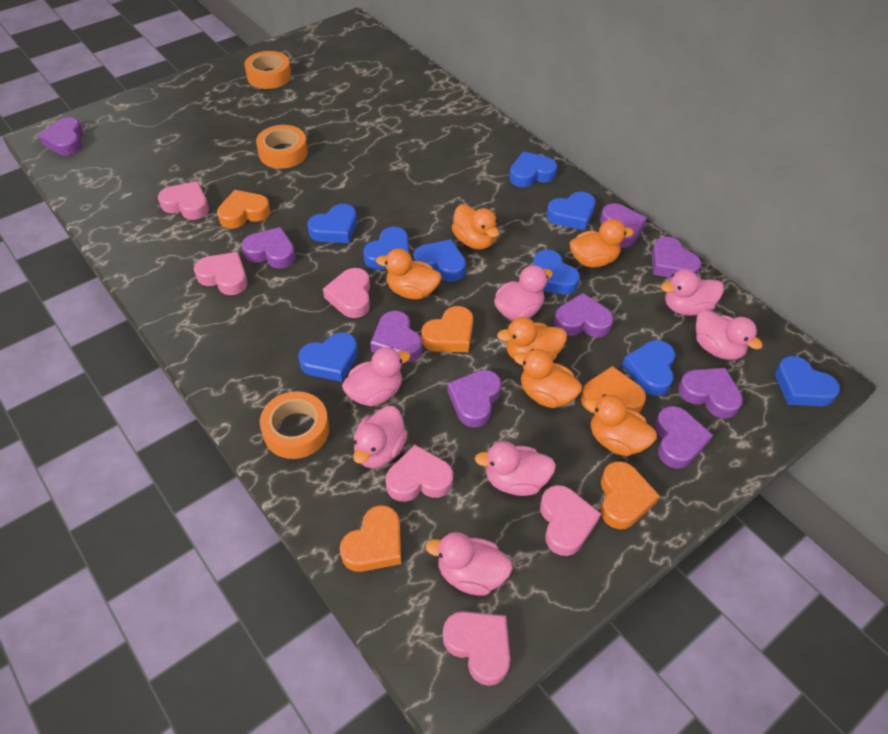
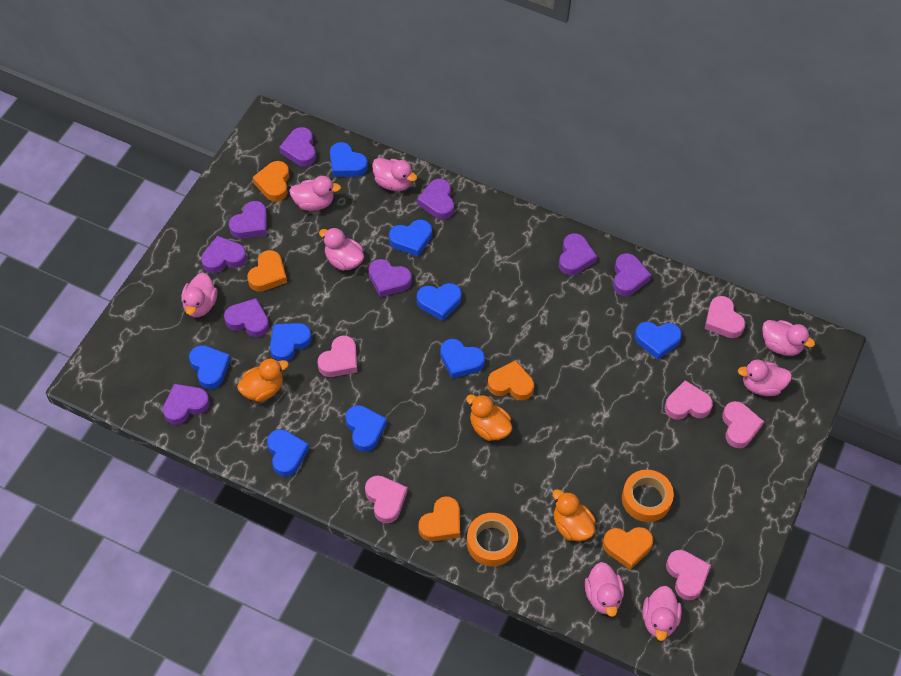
orange duck: 6 -> 3
orange tape: 3 -> 2
pink duck: 7 -> 8

